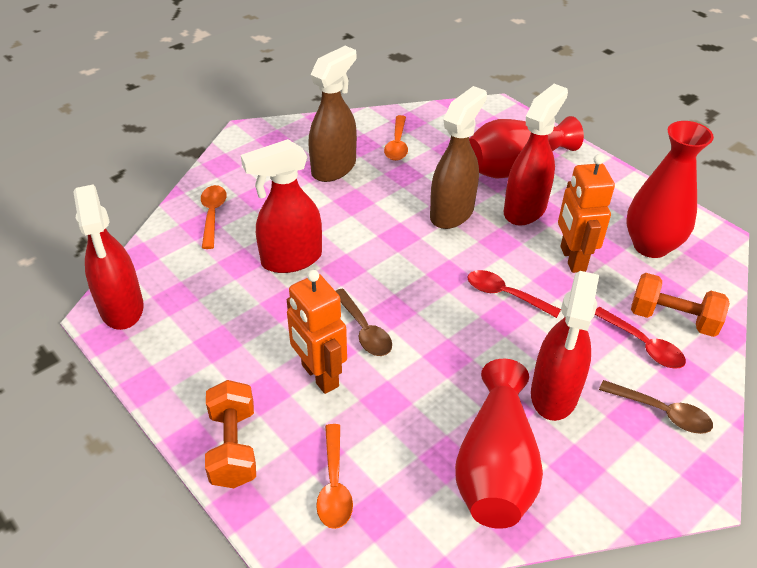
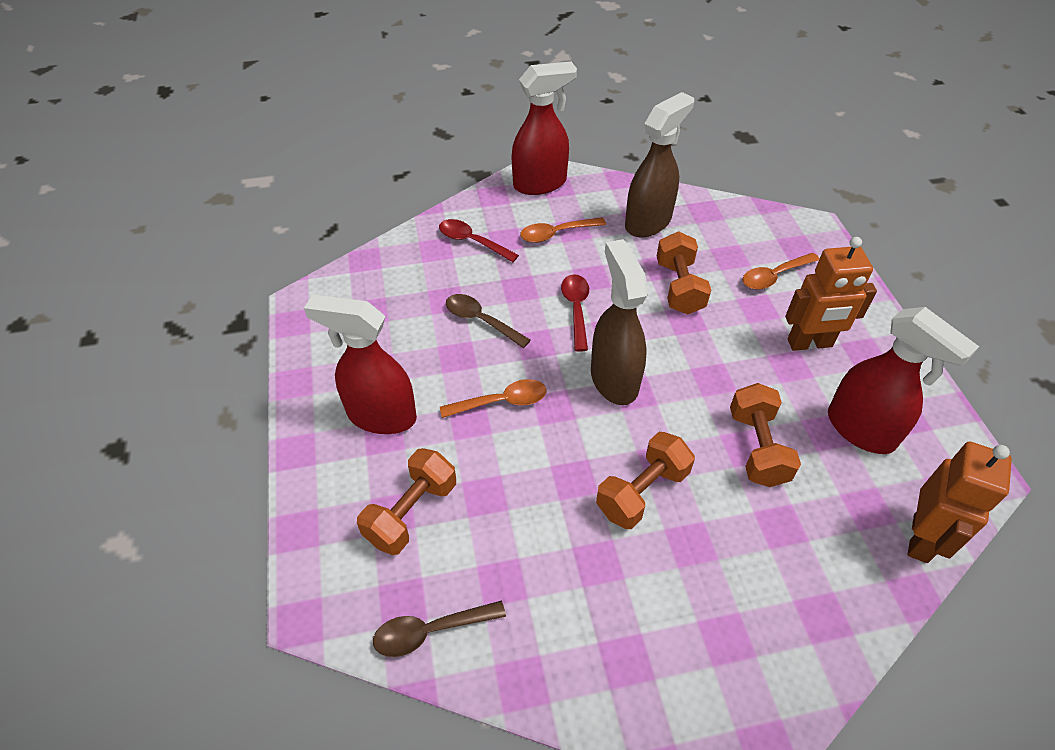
orange dumbbell: 2 -> 4
red spray bottle: 4 -> 3
red vase: 3 -> 0

